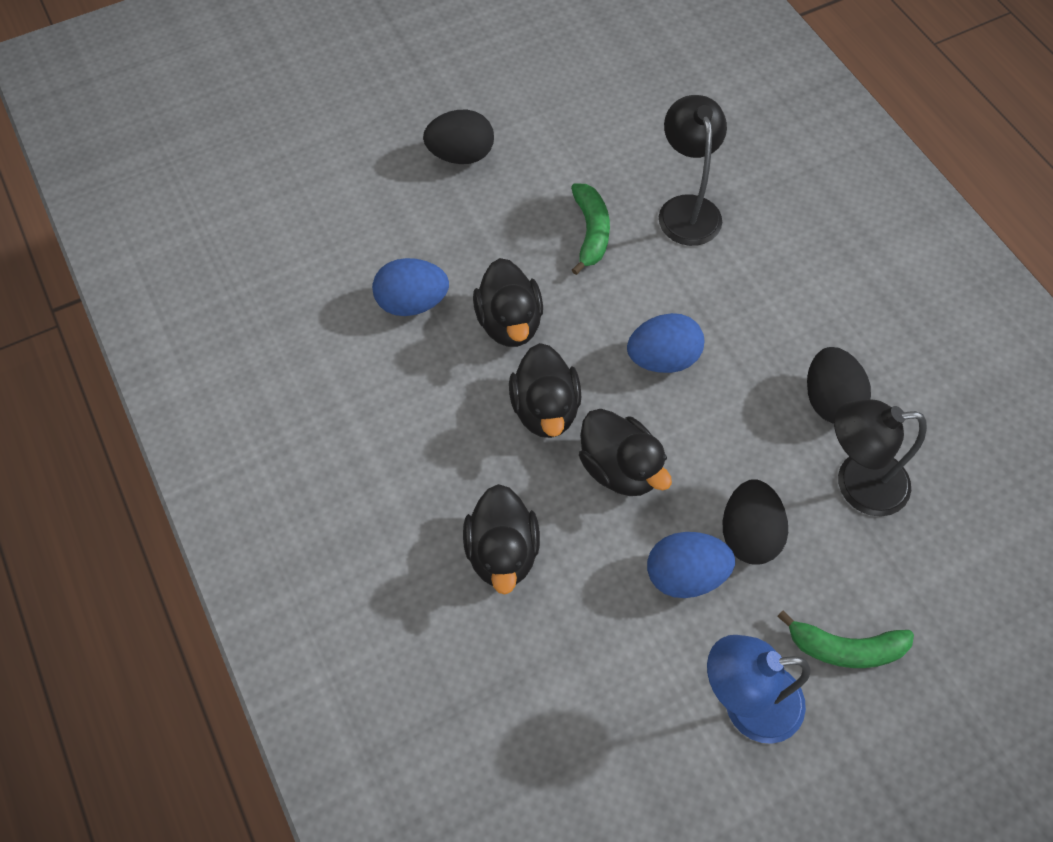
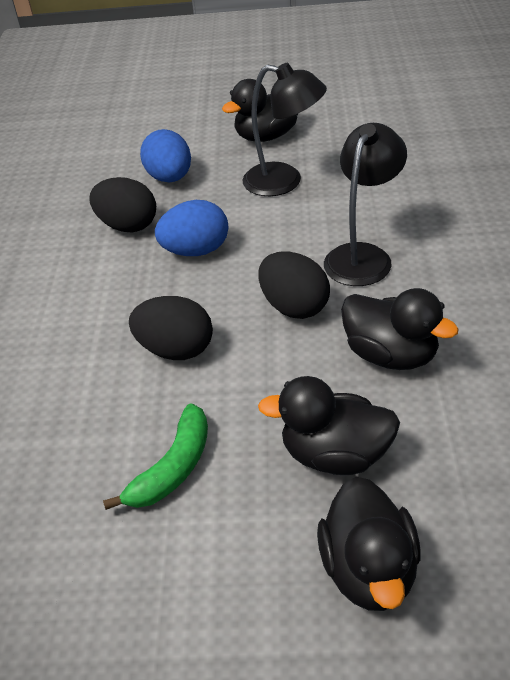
blue egg: 3 -> 2
blue lamp: 1 -> 0
green banana: 2 -> 1

